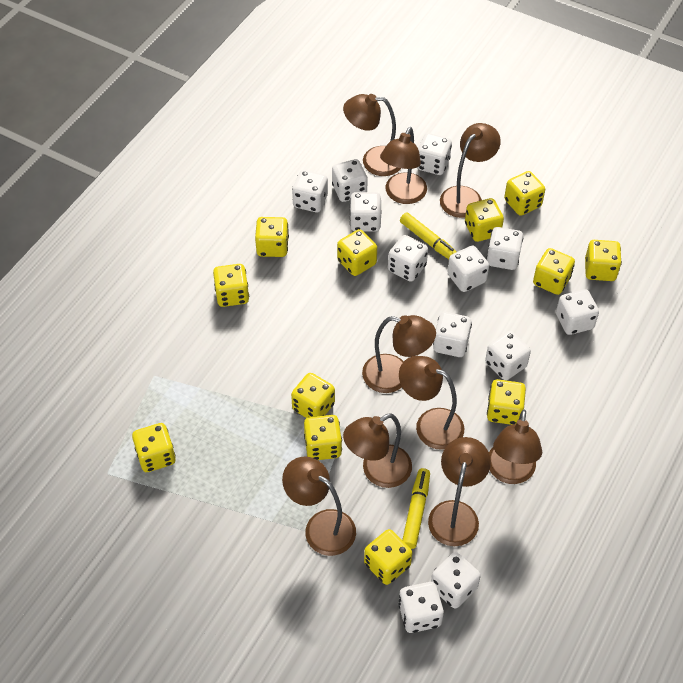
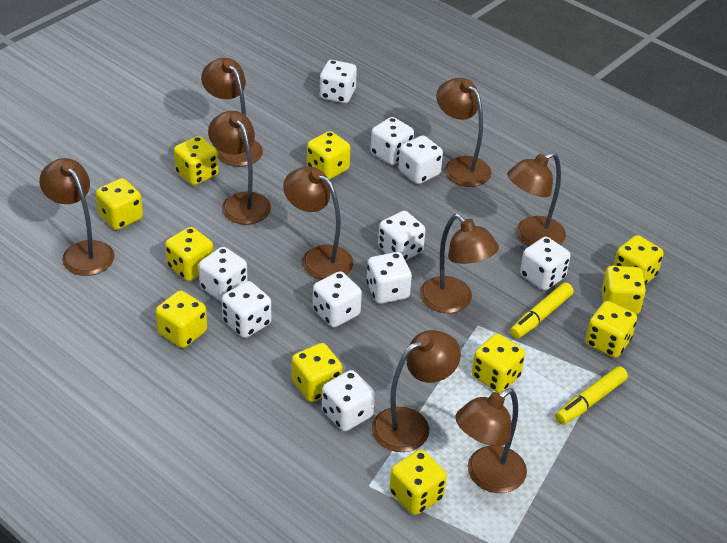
white dice: 12 -> 10
yellow dice: 12 -> 11

